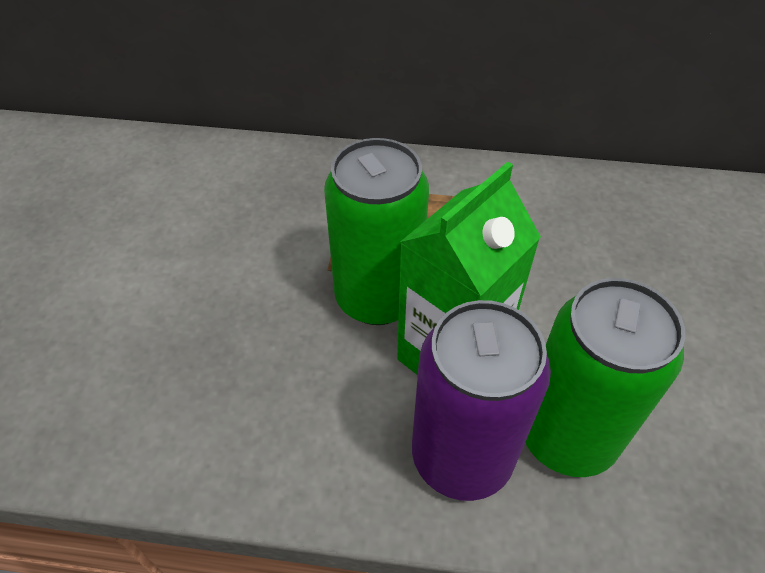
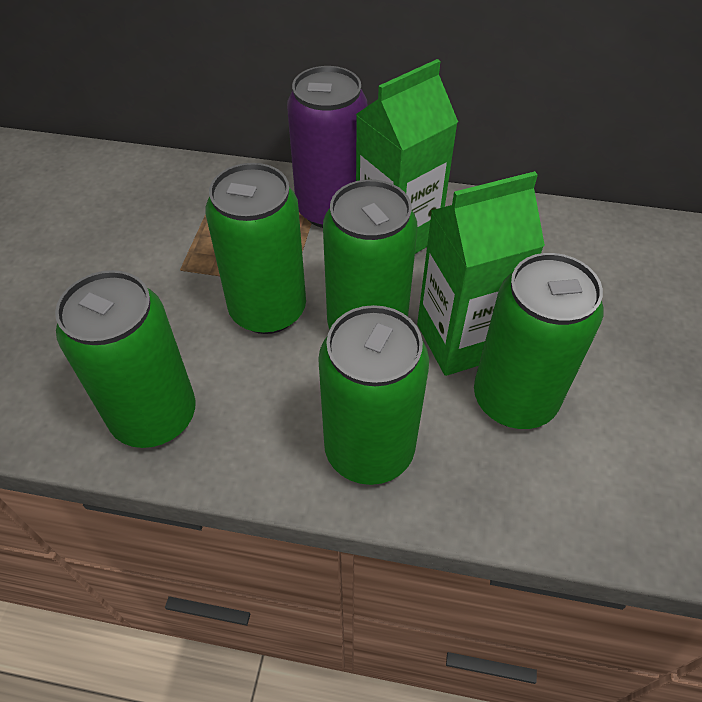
green can: 2 -> 5
green carton: 1 -> 2

